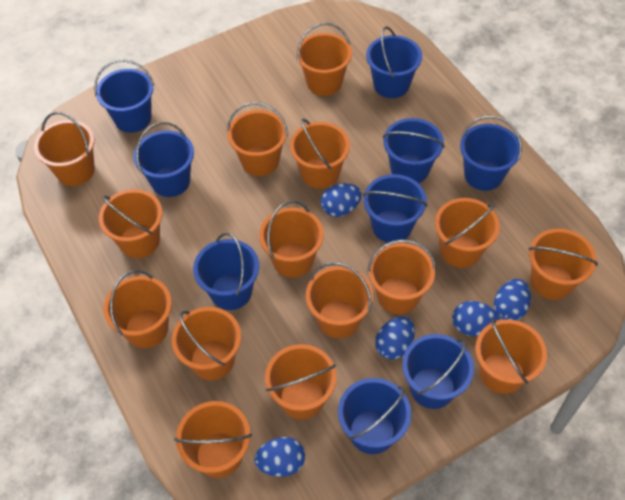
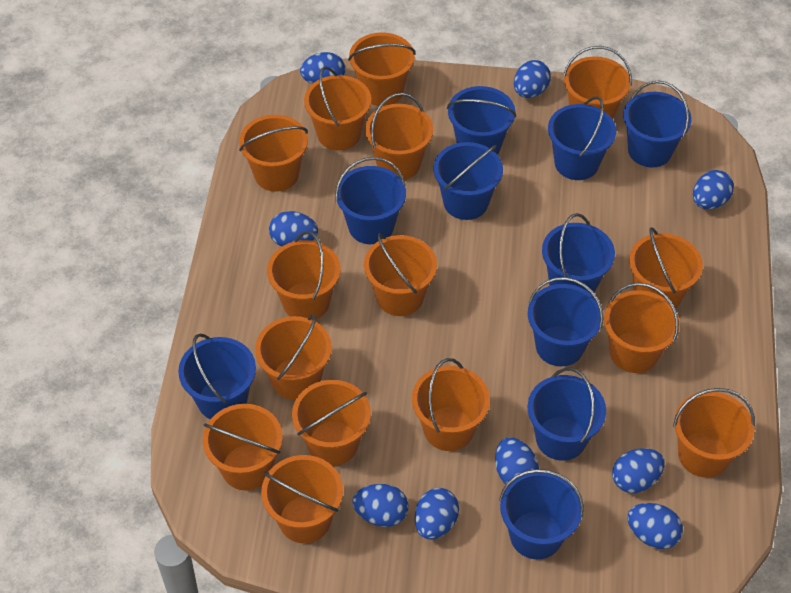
blue bucket: 9 -> 10
blue egg: 5 -> 9

